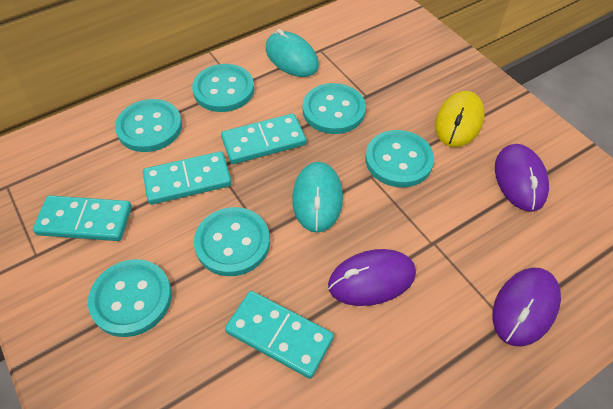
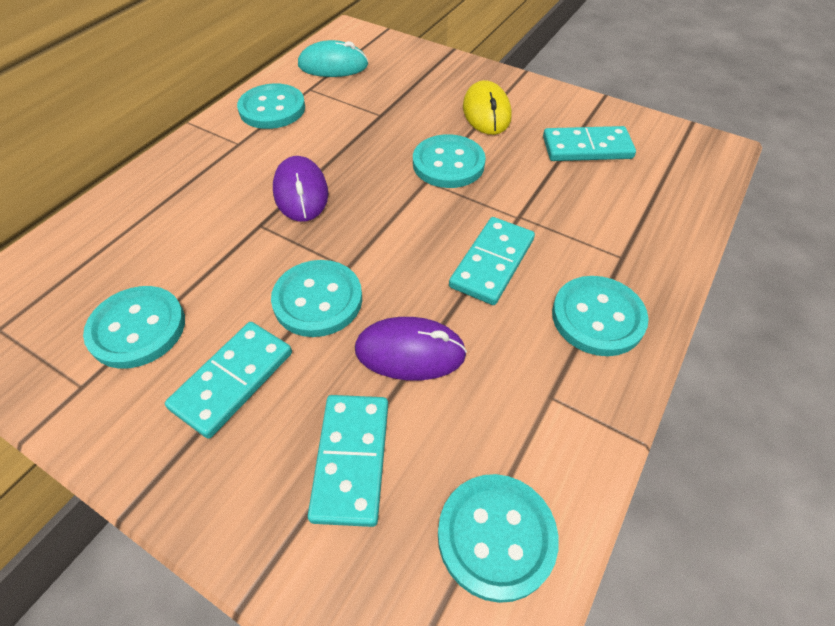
purple mouse: 3 -> 2
turquoise mouse: 2 -> 1

